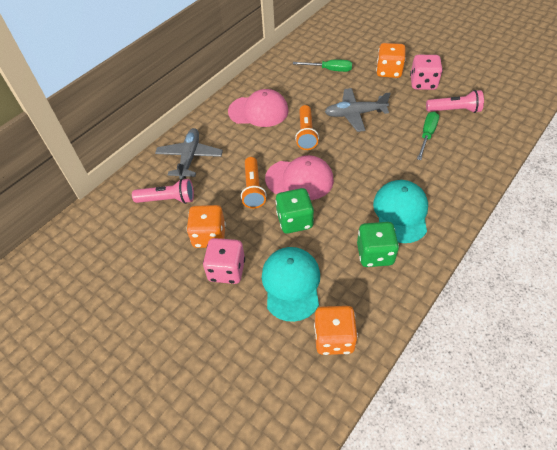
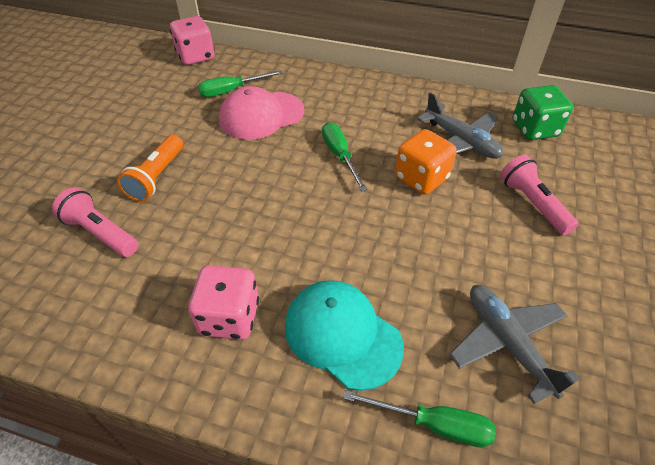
green dice: 2 -> 1
green screwdriver: 2 -> 3
orange dice: 3 -> 1
orange flashlight: 2 -> 1
pink cap: 2 -> 1
turquoise cap: 2 -> 1

